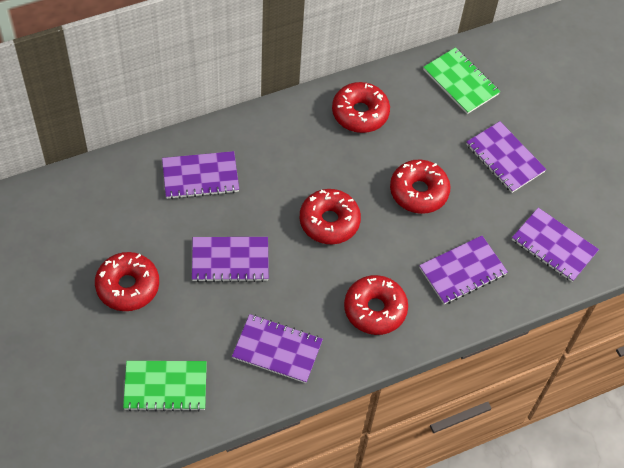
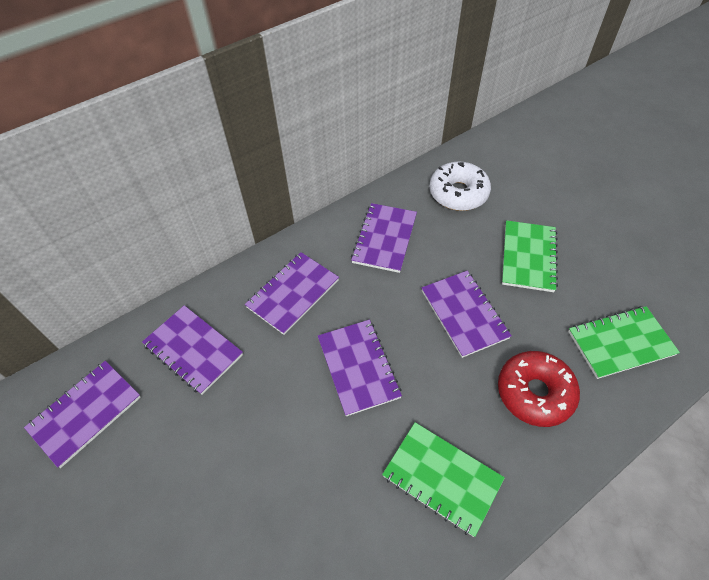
green notebook: 2 -> 3
red donut: 5 -> 1
white donut: 0 -> 1

